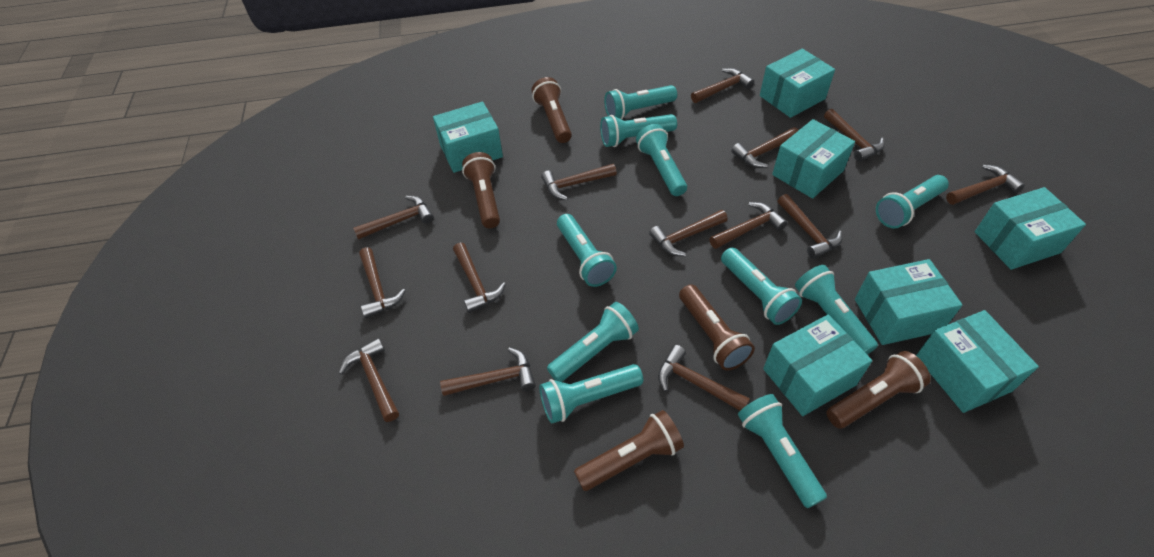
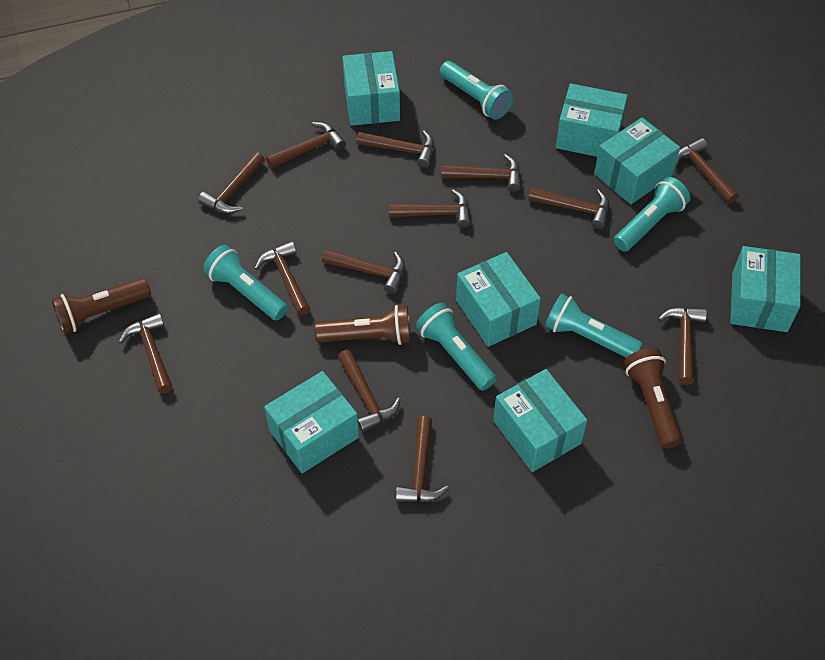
brown flashlight: 5 -> 3
brown hammer: 14 -> 13
turquoise flashlight: 10 -> 5

